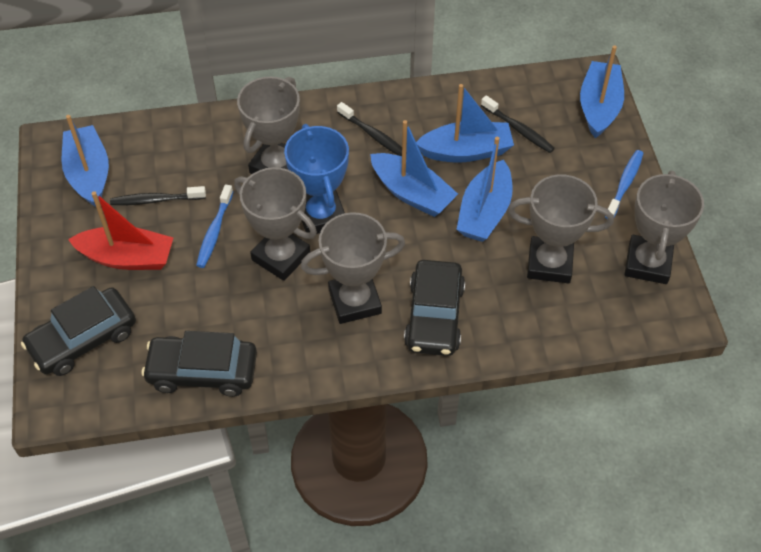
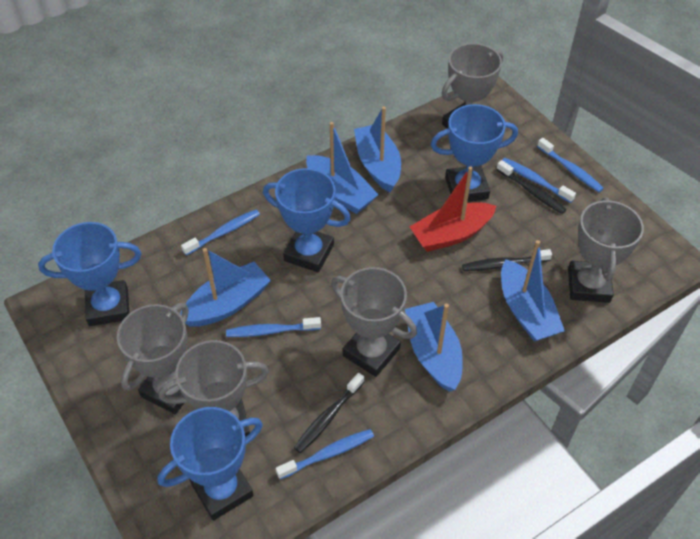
black car: 3 -> 0
blue toothbrush: 2 -> 5
blue trophy: 1 -> 4

